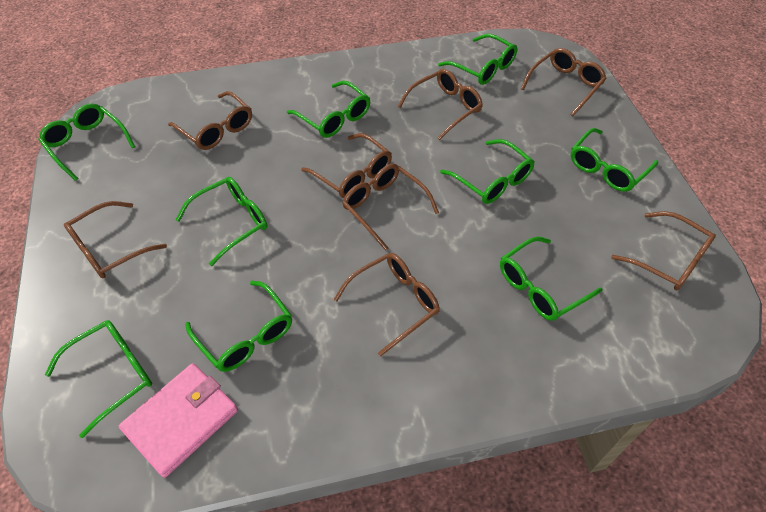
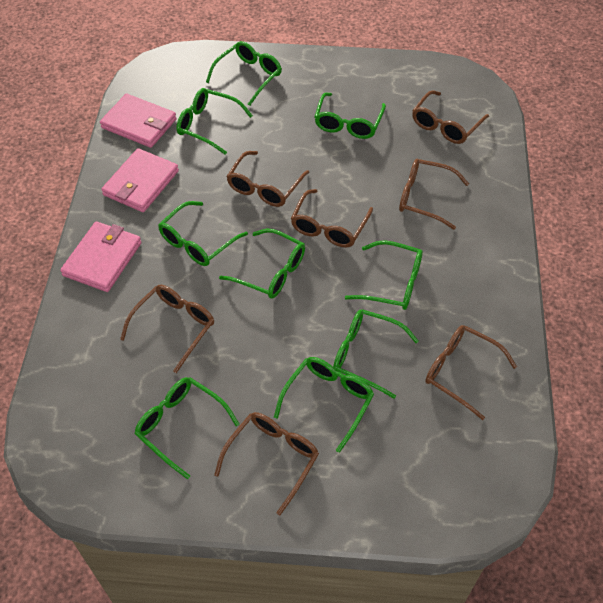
brown glasses: 8 -> 7
pink wallet: 1 -> 3

